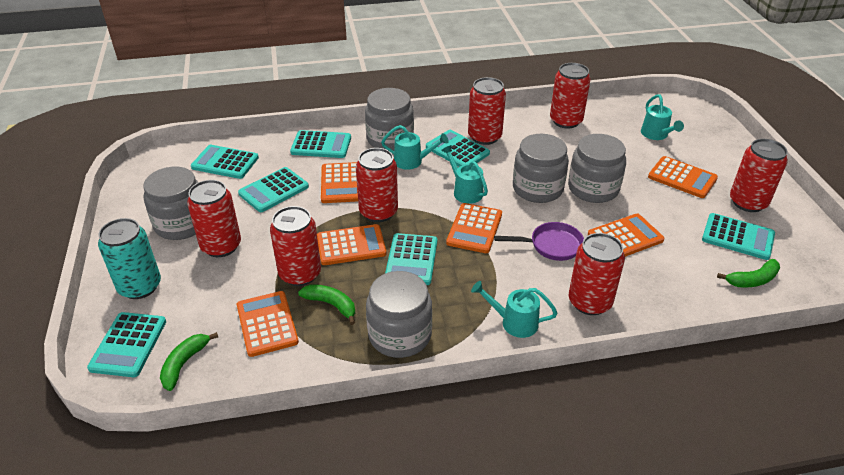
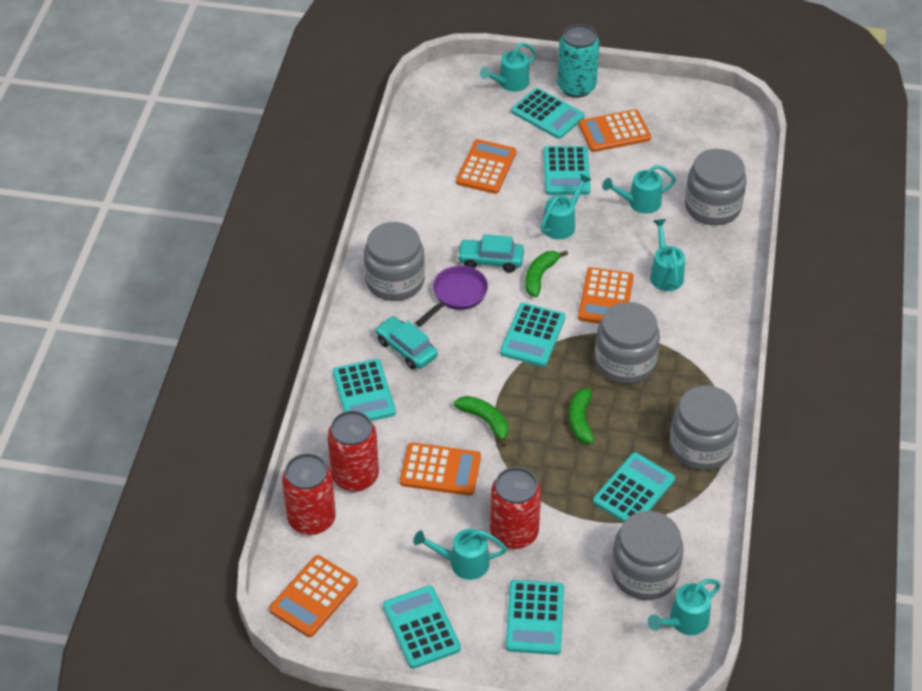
orange calculator: 6 -> 5
red can: 7 -> 3
turquoise car: 0 -> 2
turquoise watering can: 4 -> 6

